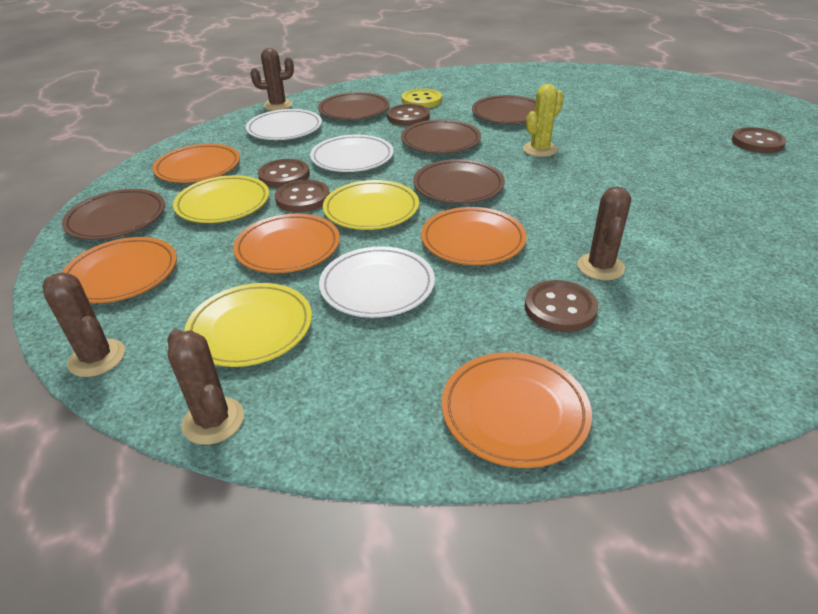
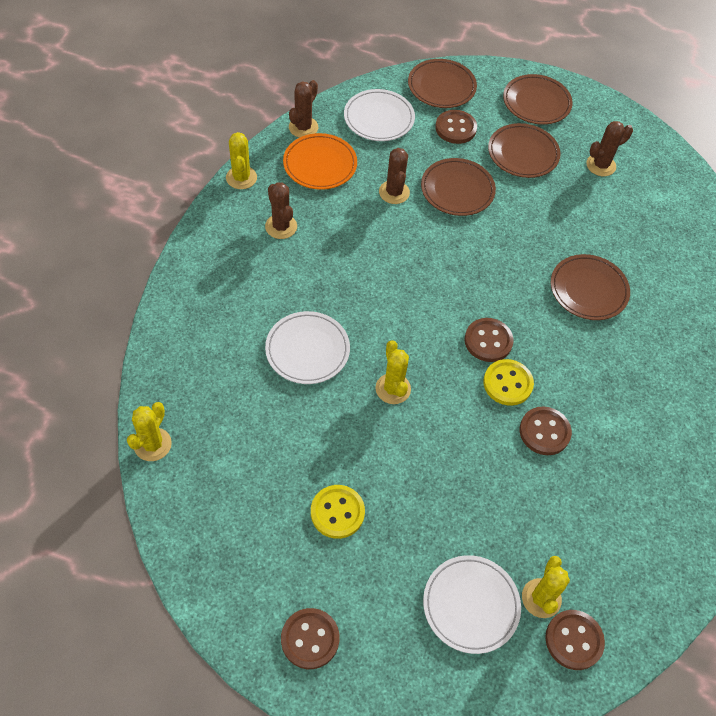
orange plate: 5 -> 1
yellow button: 1 -> 2
yellow cactus: 1 -> 4
yellow plate: 3 -> 0

